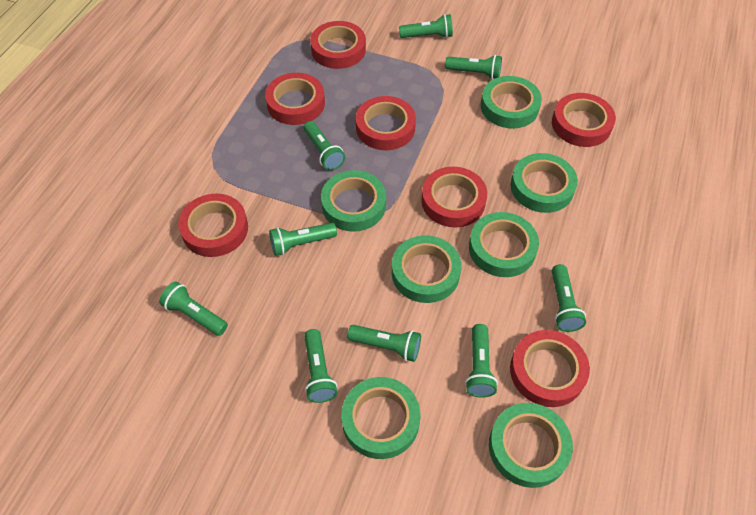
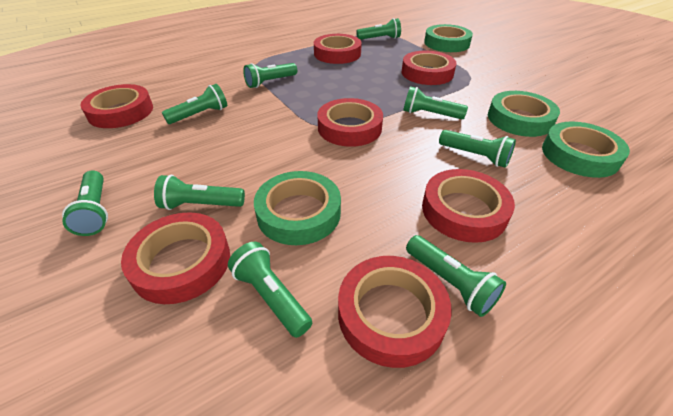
green tape: 7 -> 4

